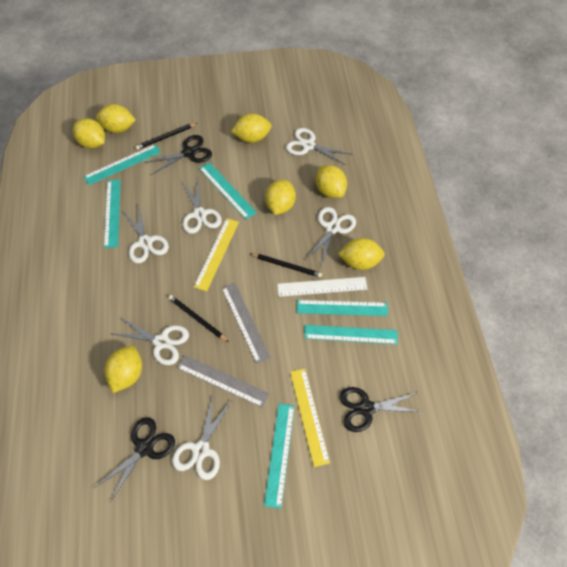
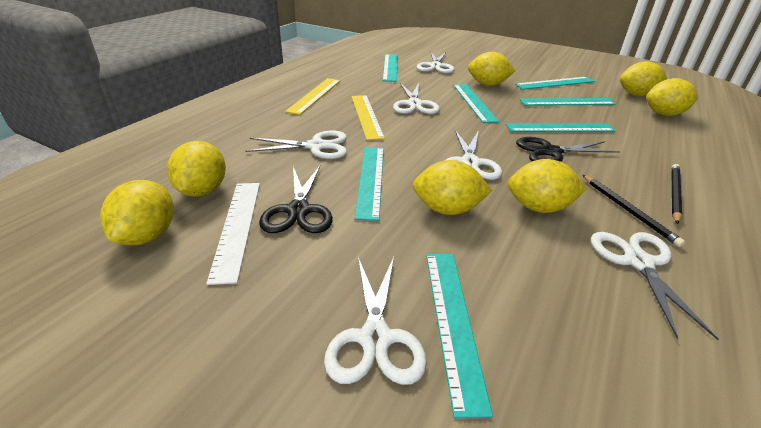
black pencil: 3 -> 2
black scissors: 3 -> 2
grey ruler: 2 -> 0
turquoise ruler: 6 -> 7

